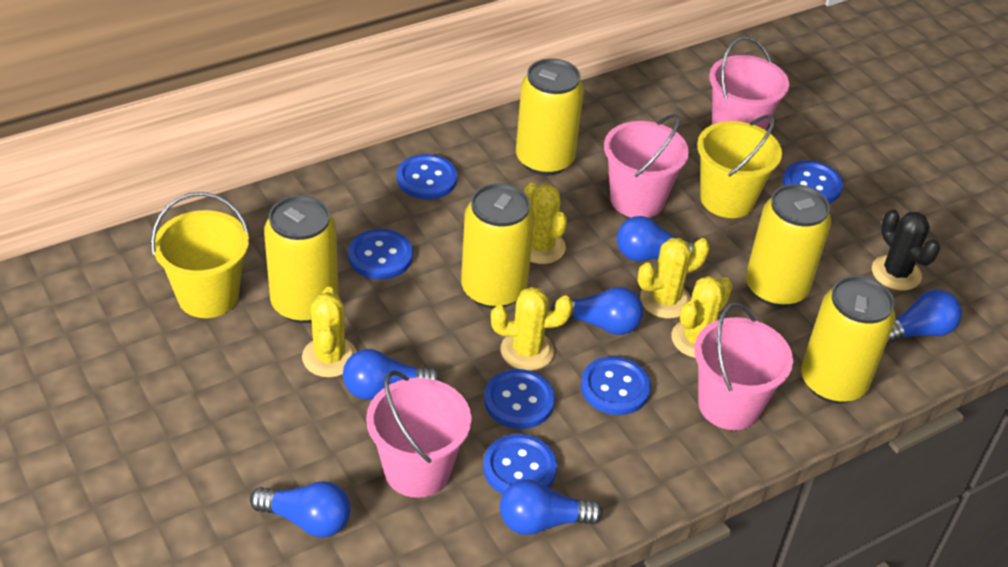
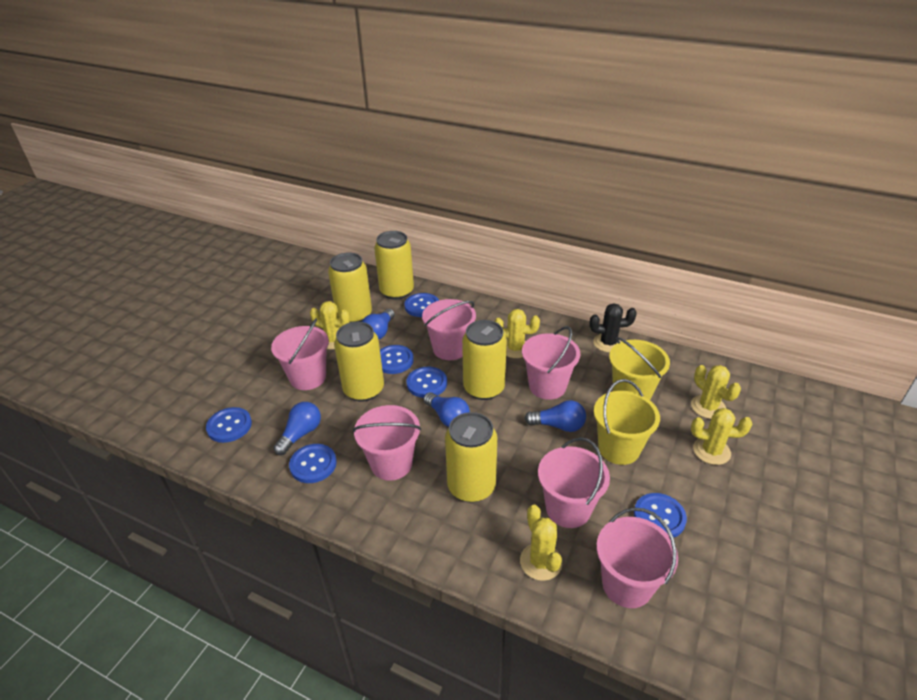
blue light bulb: 6 -> 4
pink bucket: 4 -> 6

